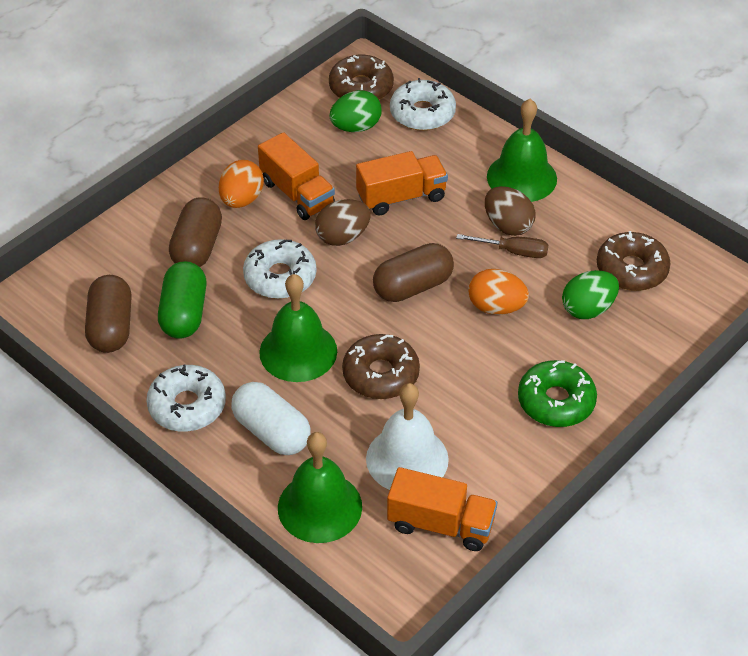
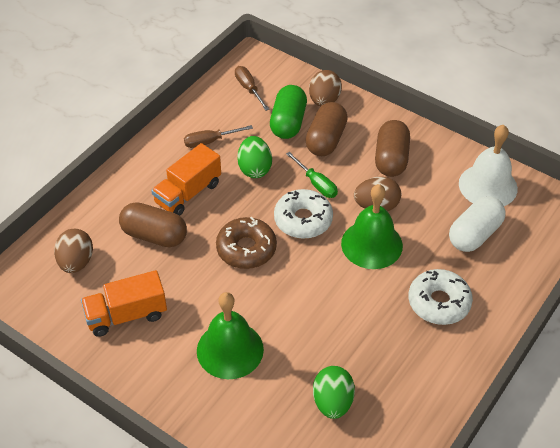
brown donut: 3 -> 1
brown egg: 2 -> 3
brown screwdriver: 1 -> 2
green bell: 3 -> 2
green donut: 1 -> 0
green screwdriver: 0 -> 1
orange egg: 2 -> 0
orange truck: 3 -> 2
white donut: 3 -> 2

